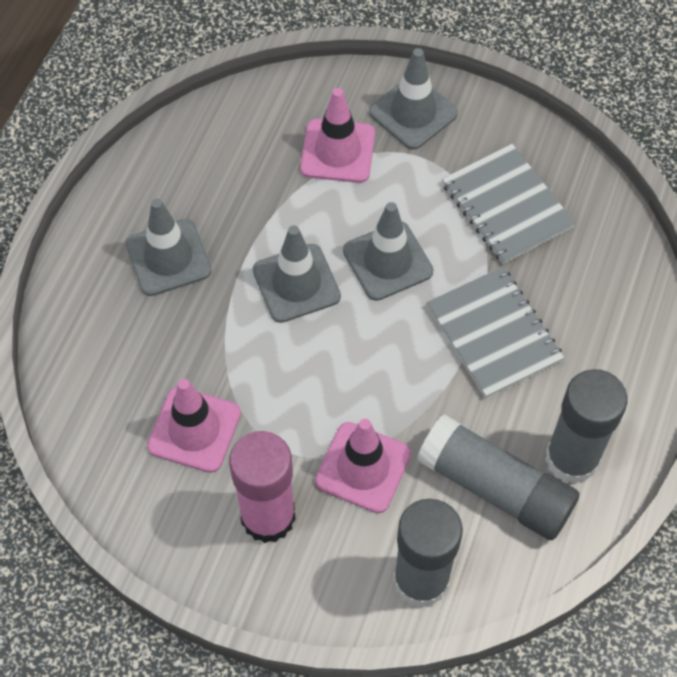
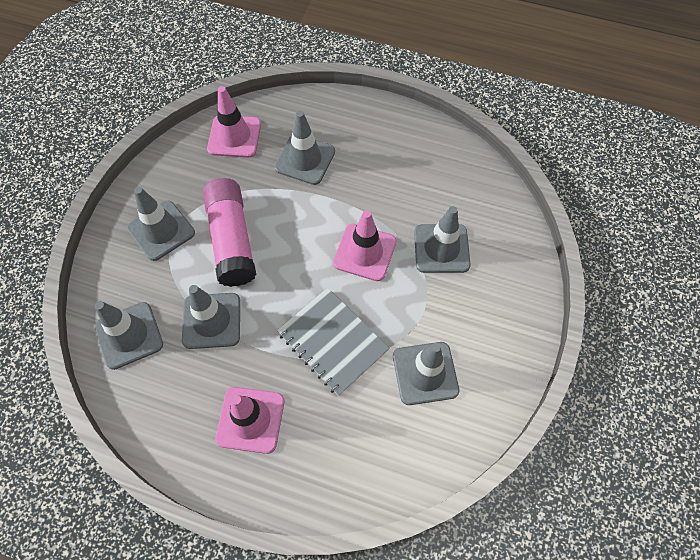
grey glue stick: 3 -> 0
grey notebook: 2 -> 1
grey traffic cone: 4 -> 6

